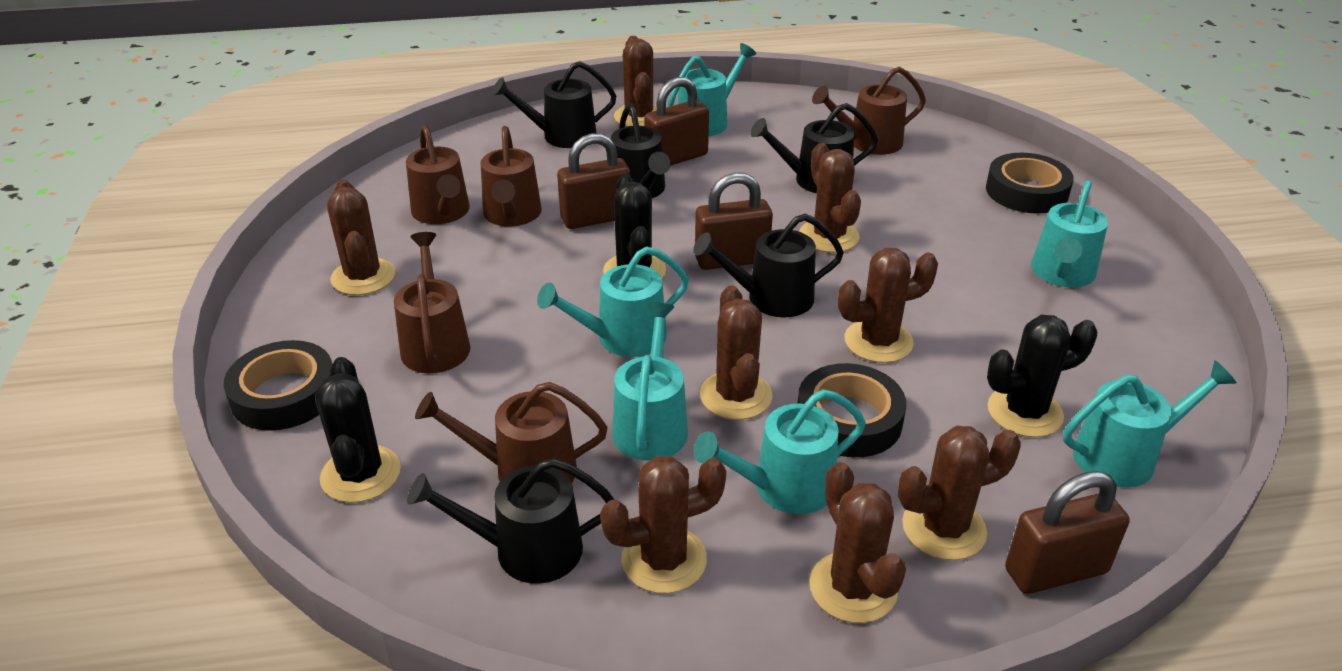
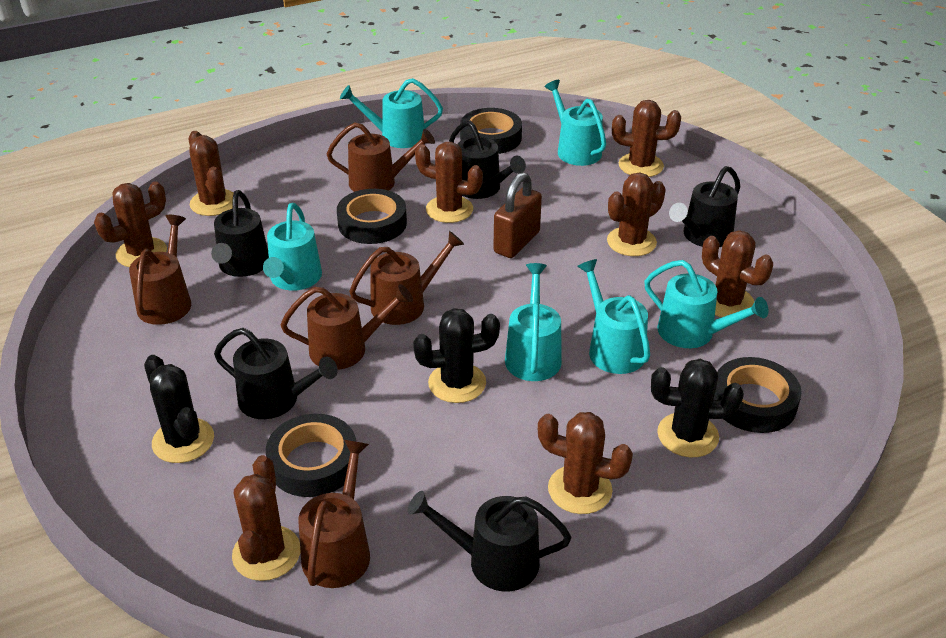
black tape: 3 -> 4
brown padlock: 4 -> 1

